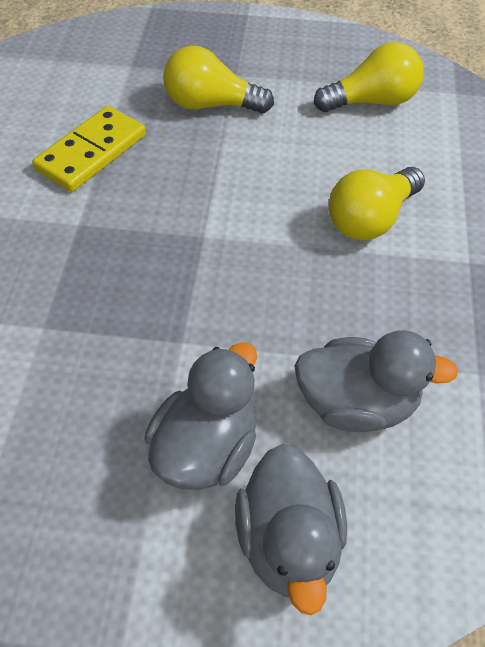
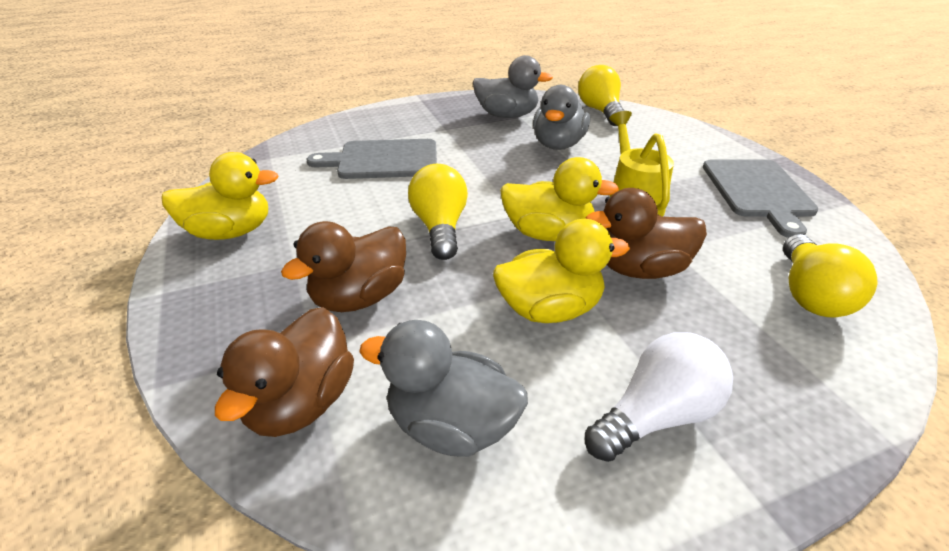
brown duck: 0 -> 3
grey cutting board: 0 -> 2
white light bulb: 0 -> 1
yellow domino: 1 -> 0
yellow duck: 0 -> 3
yellow watering can: 0 -> 1

